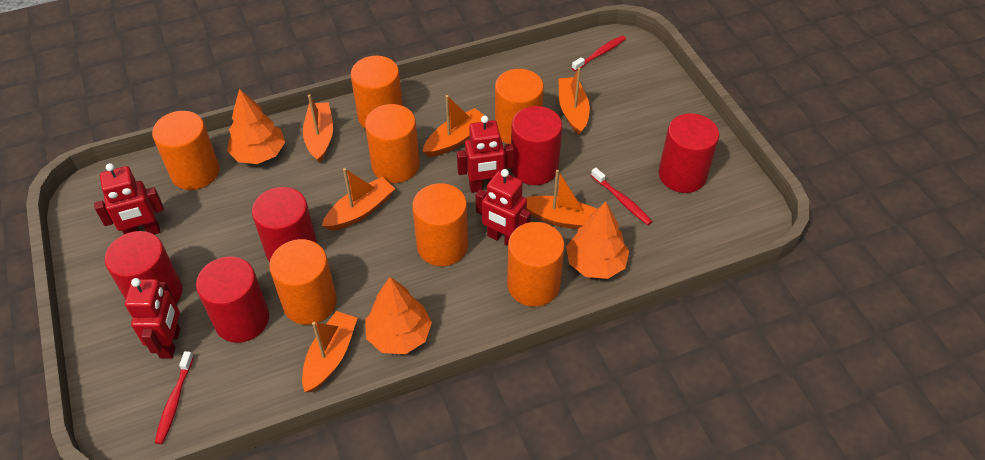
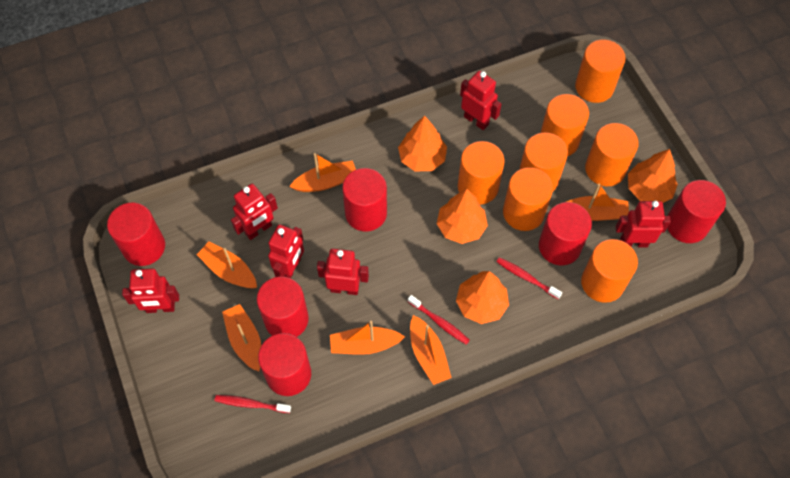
orange tree: 3 -> 4
red cylinder: 5 -> 6
red robot: 4 -> 6

